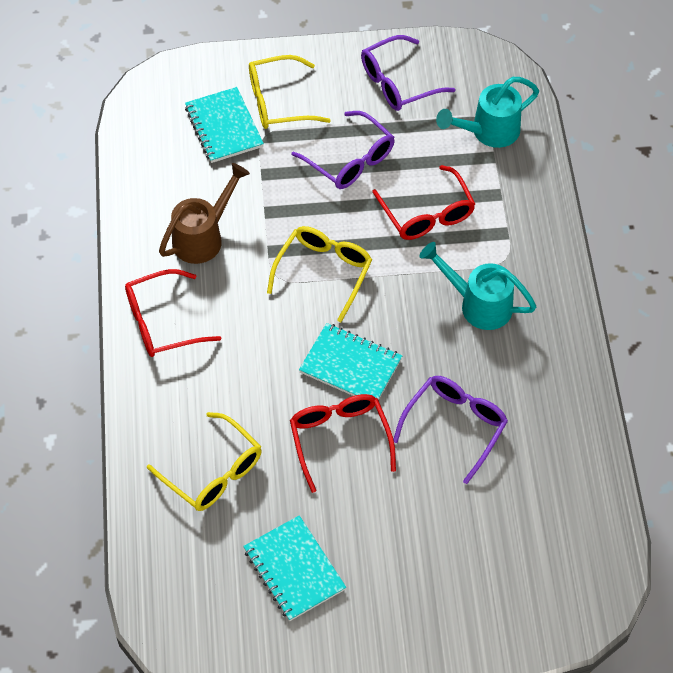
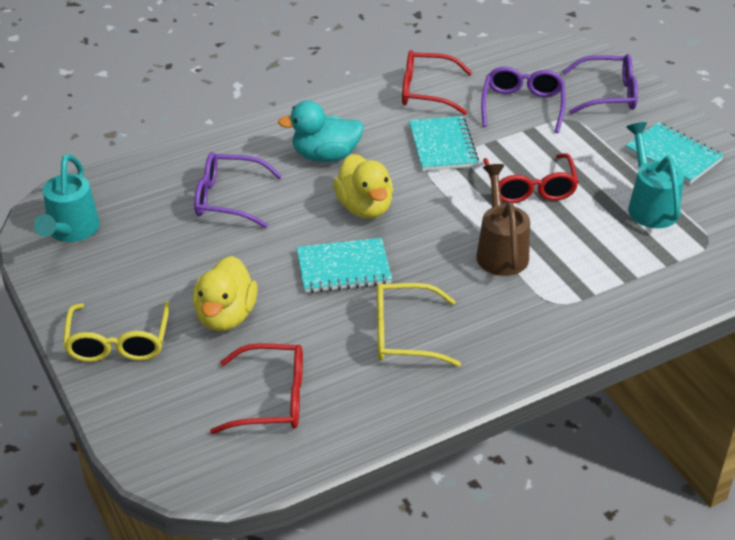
turquoise duck: 0 -> 1
yellow duck: 0 -> 2
yellow glasses: 3 -> 2

